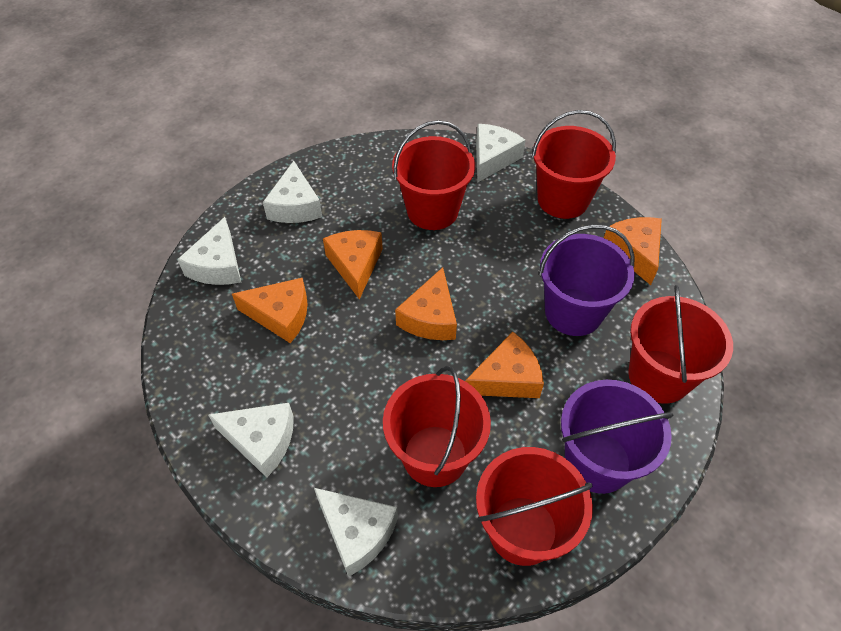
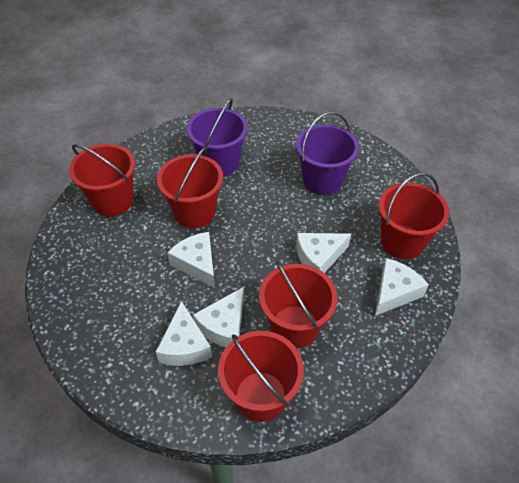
orange cheese: 5 -> 0

